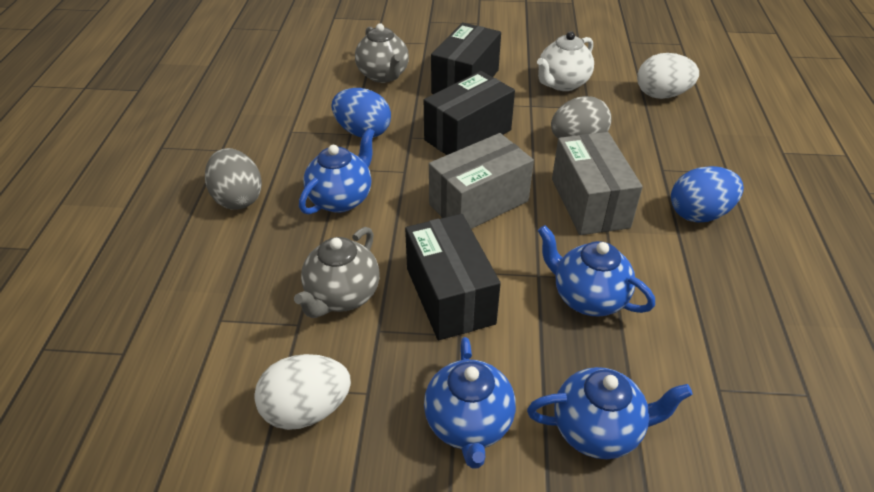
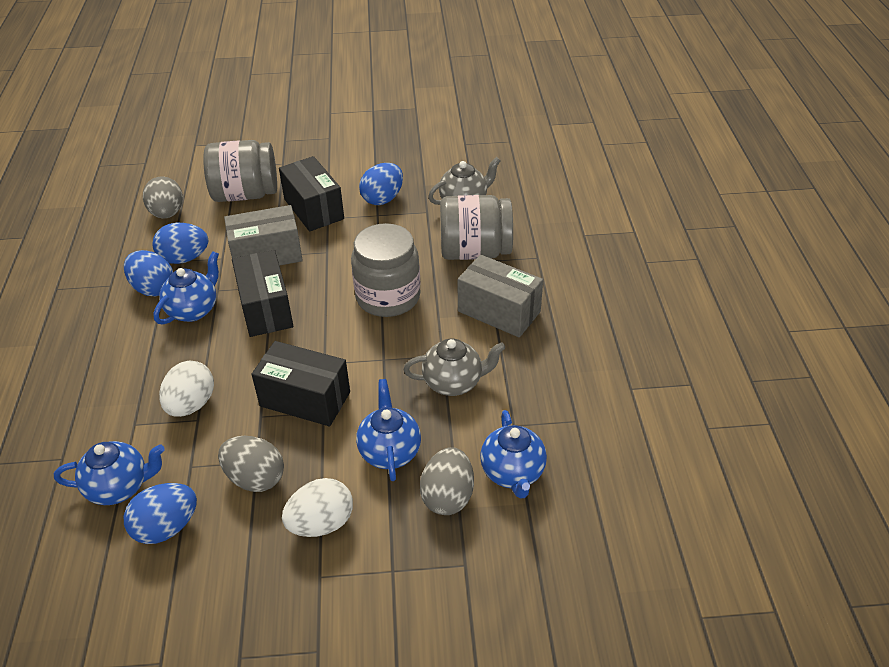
blue egg: 2 -> 4
grey egg: 2 -> 3
grey jar: 0 -> 3
white teapot: 1 -> 0

